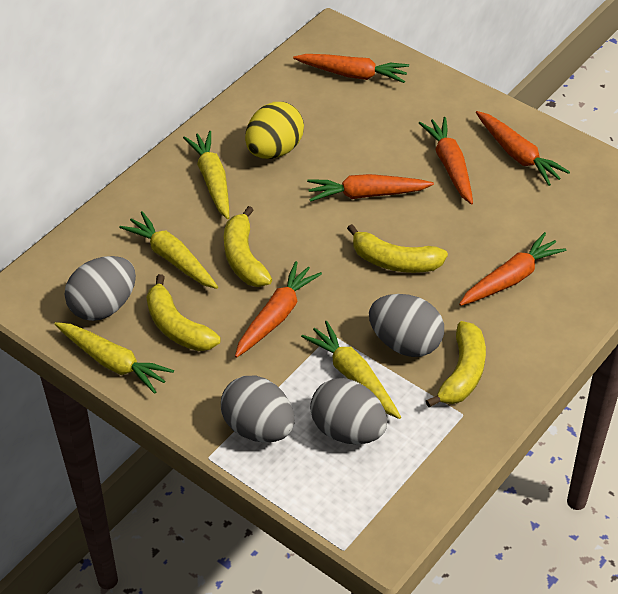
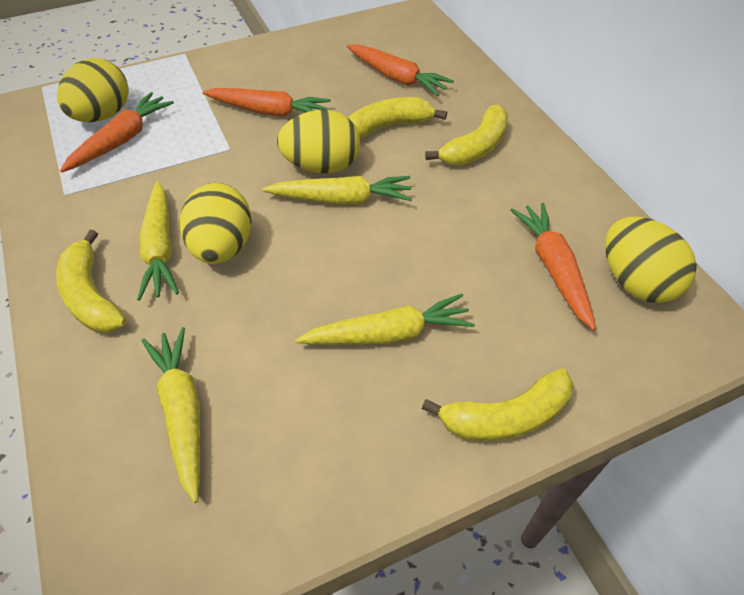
grey egg: 4 -> 0
orange carrot: 6 -> 4
yellow egg: 1 -> 4

